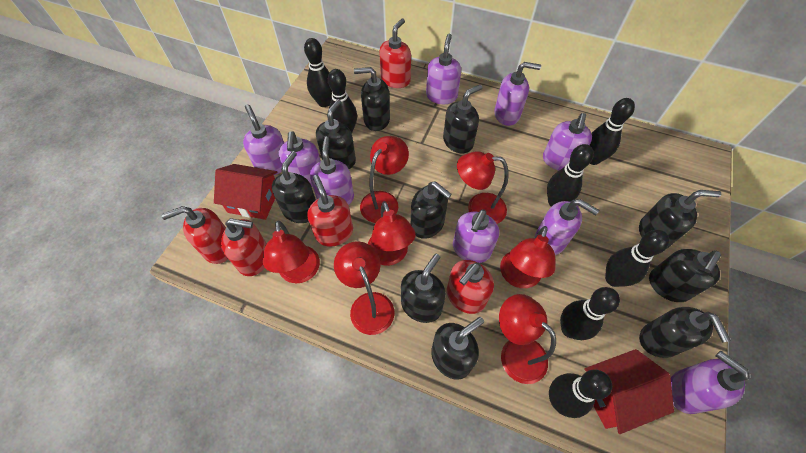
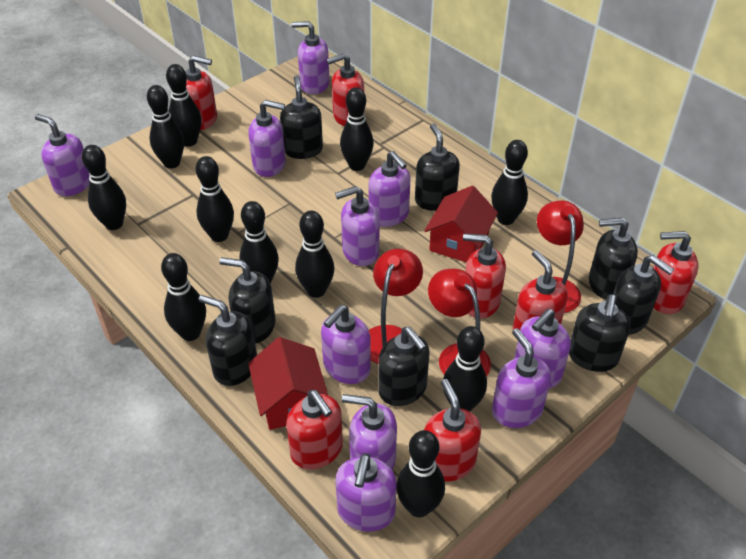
black bowling pin: 7 -> 11
black soap dispenser: 10 -> 8
purple soap dispenser: 9 -> 10
red lamp: 7 -> 3
red soap dispenser: 5 -> 7

